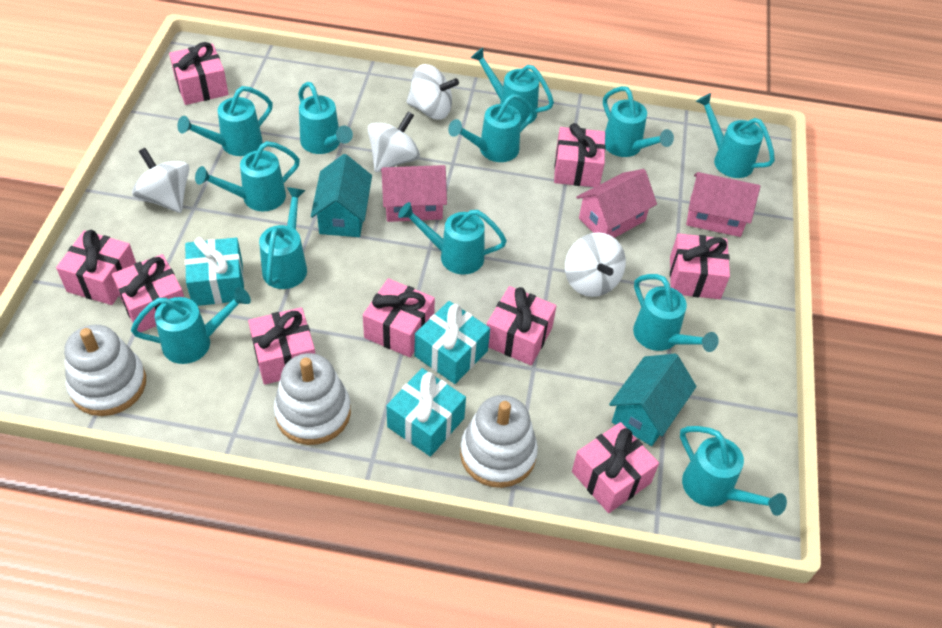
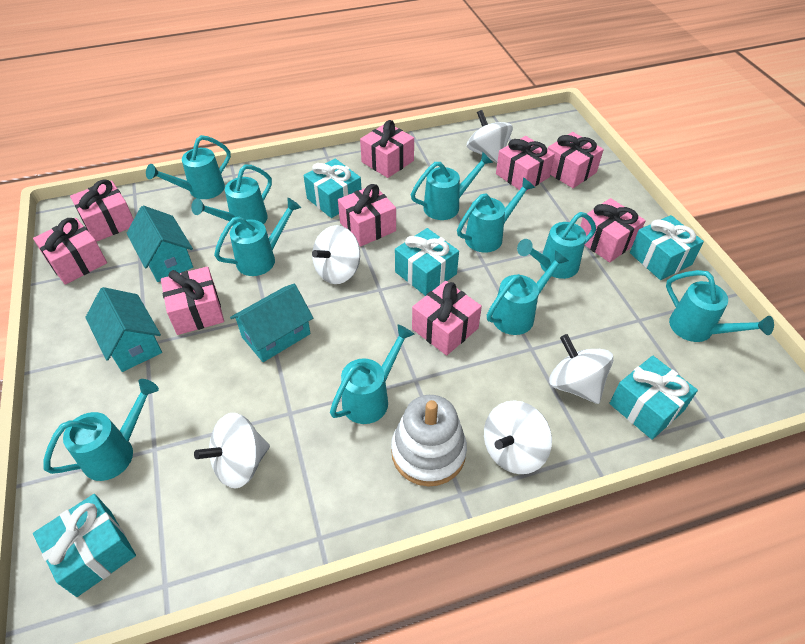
pink house: 3 -> 0
turquoise gift: 3 -> 5
turquoise house: 2 -> 3
turquoise watering can: 12 -> 10
white spinning top: 4 -> 5
white stacking toy: 3 -> 1

